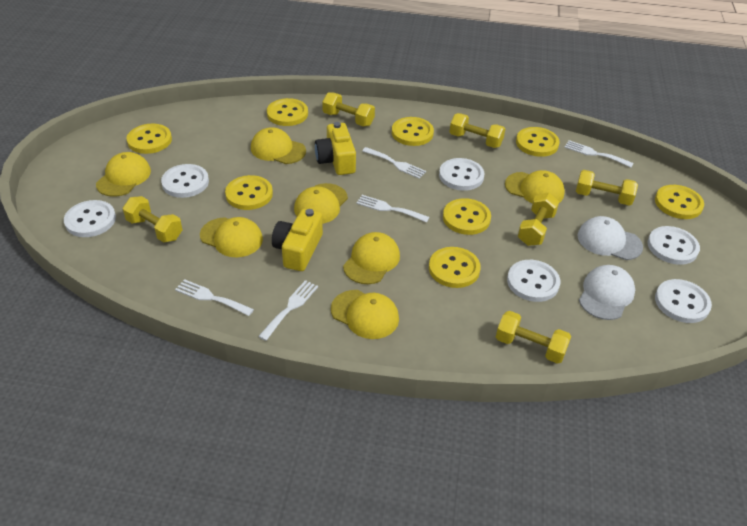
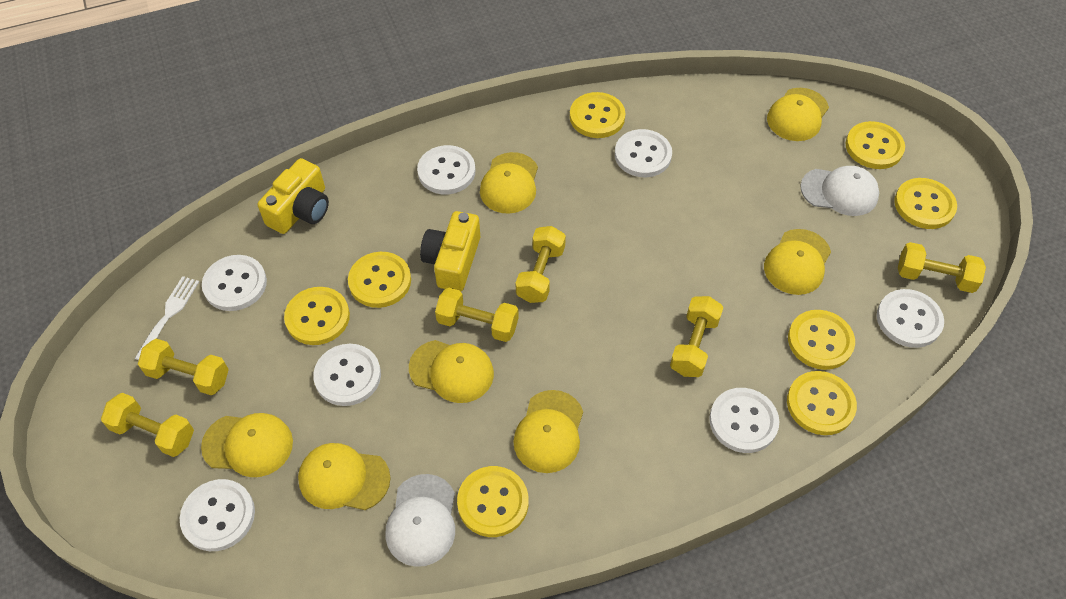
white button: 6 -> 7
white fork: 5 -> 1

